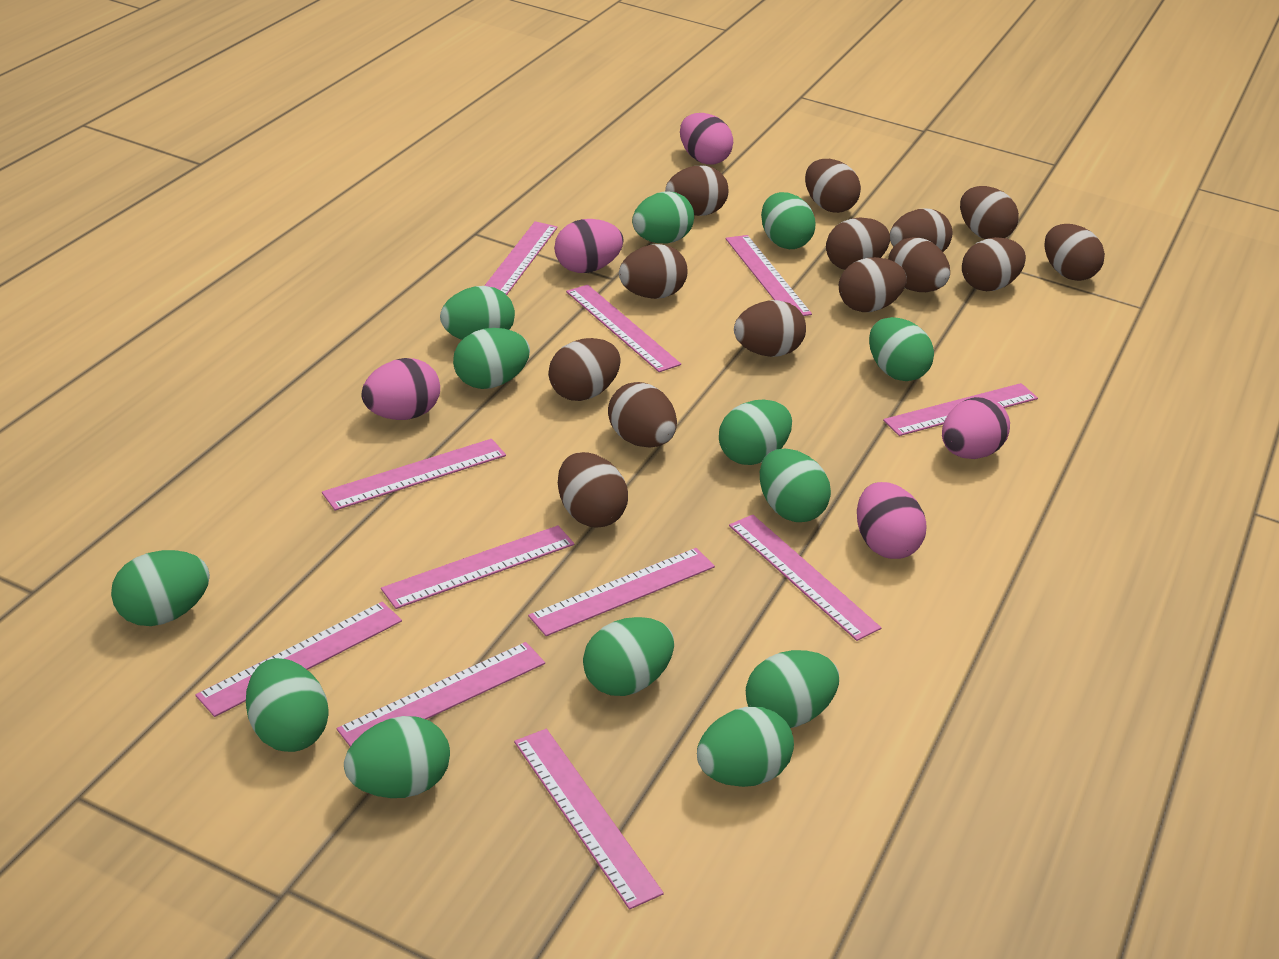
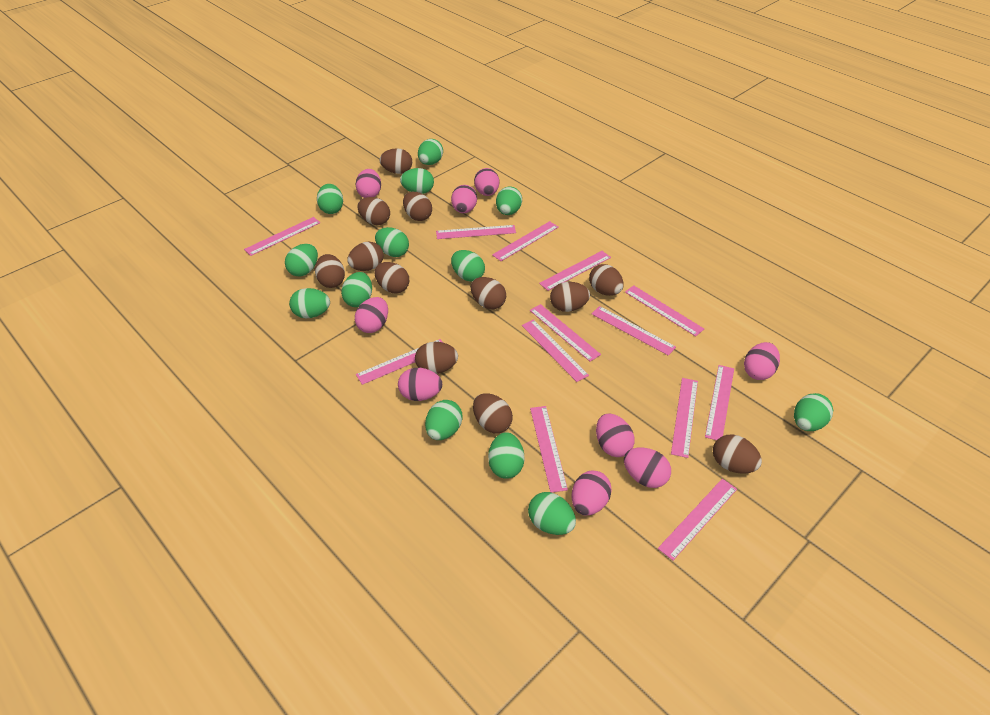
brown egg: 14 -> 12
pink egg: 5 -> 9
pink ruler: 11 -> 13

